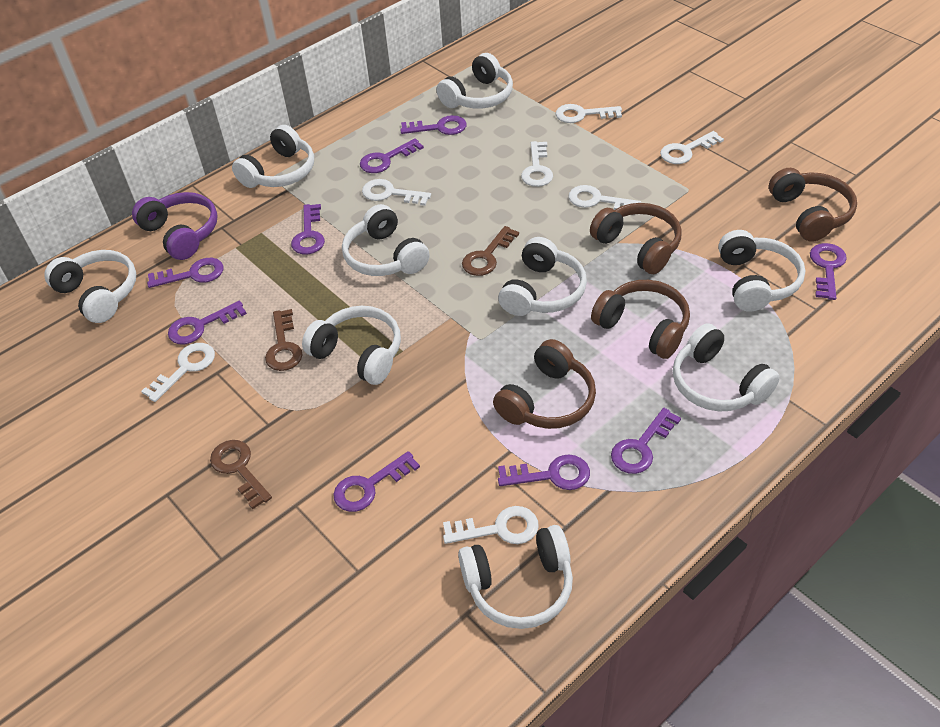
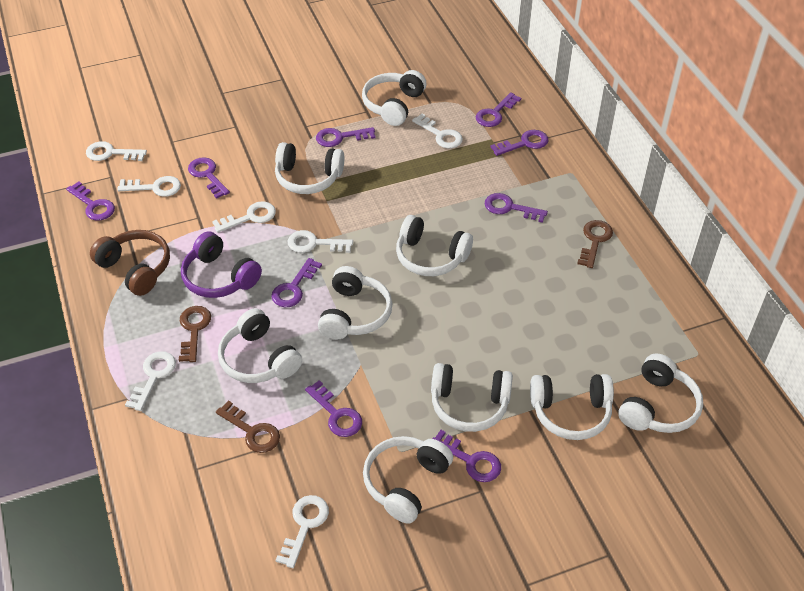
brown headphones: 4 -> 1

